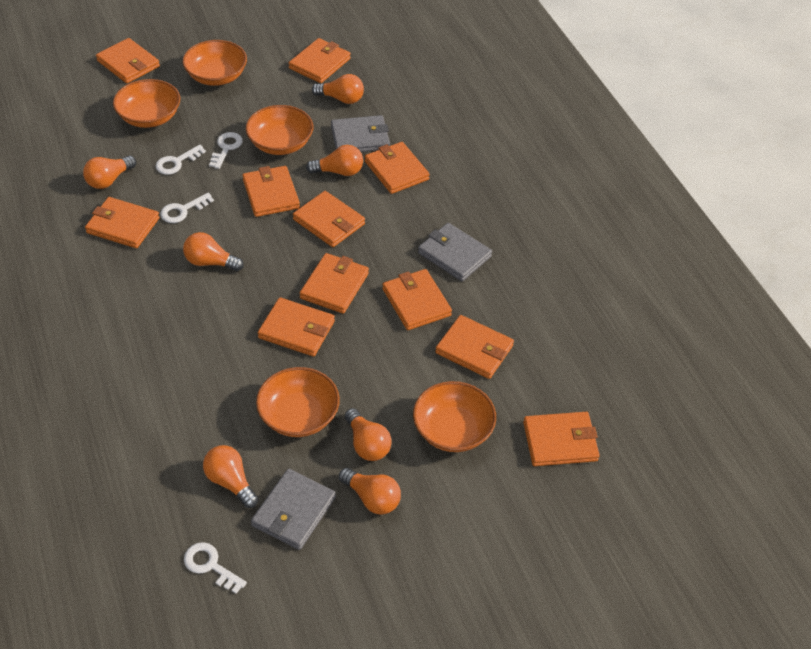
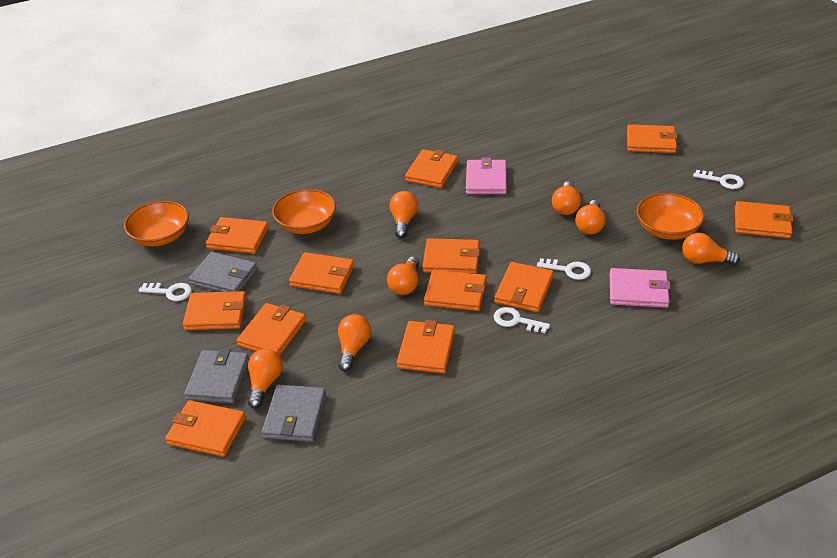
orange bowl: 5 -> 3
orange wallet: 11 -> 12
pink wallet: 0 -> 2

